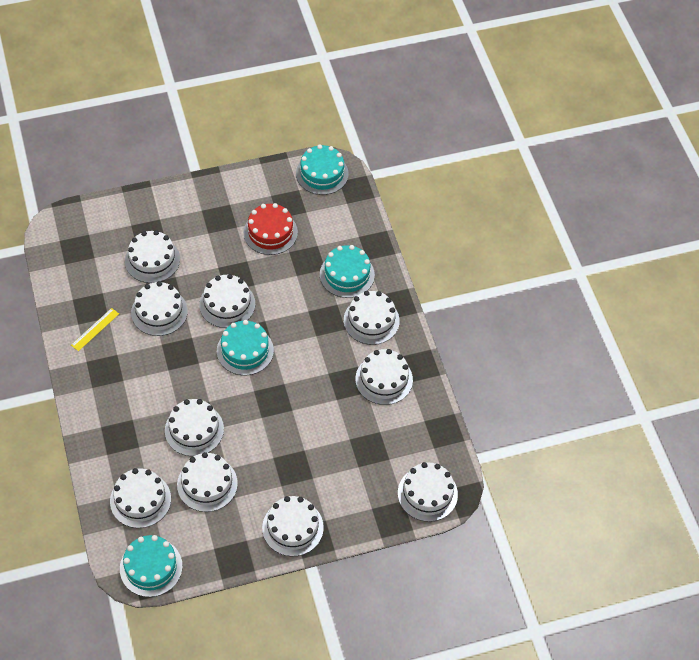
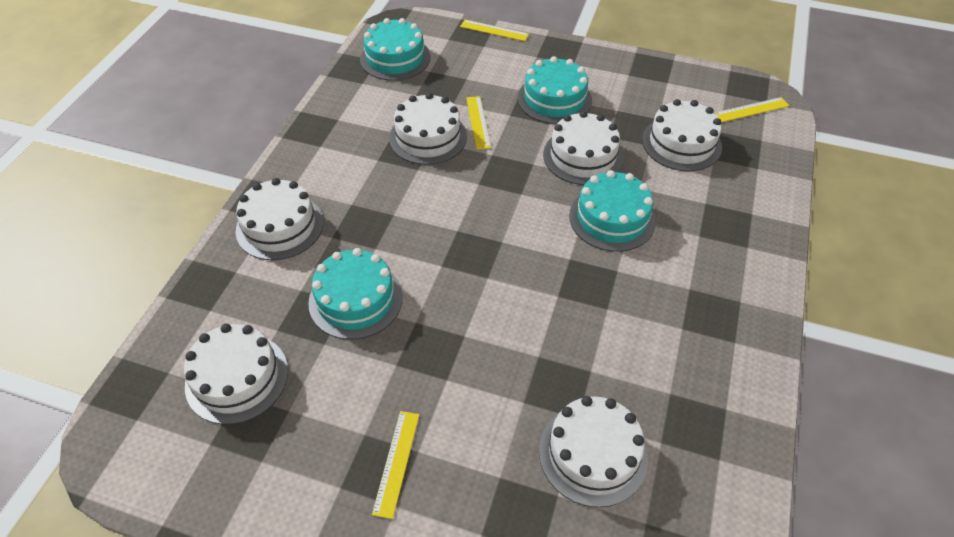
red cake: 1 -> 0
white cake: 10 -> 6
yellow ruler: 1 -> 4

